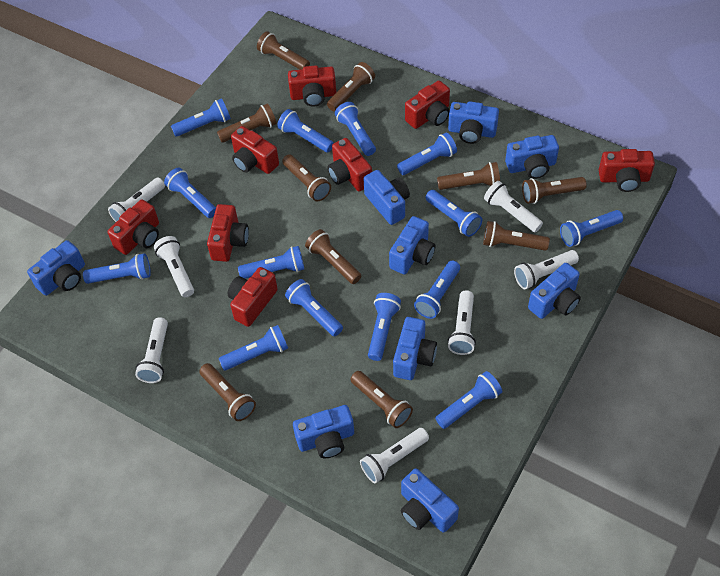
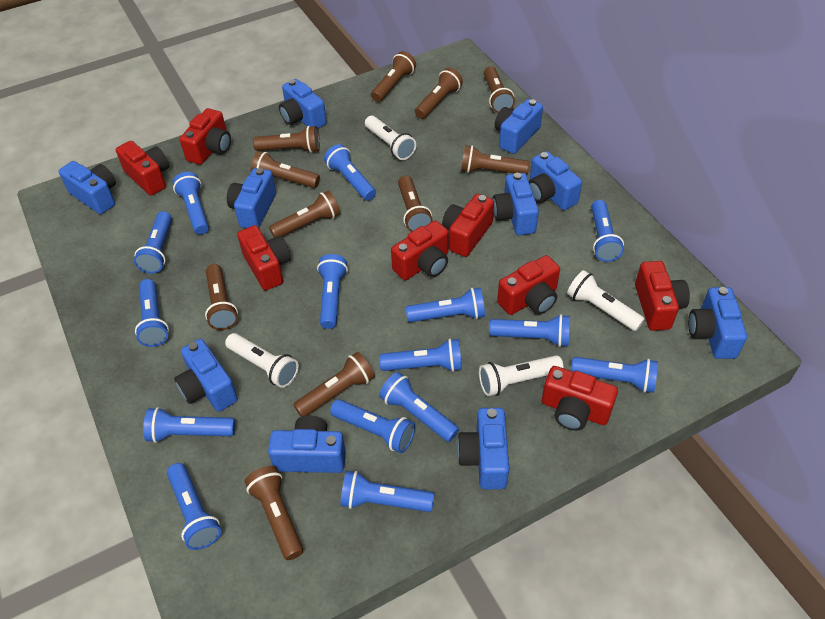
blue camera: 9 -> 10
blue flashlight: 14 -> 15
brown flashlight: 10 -> 11
white flashlight: 7 -> 4

